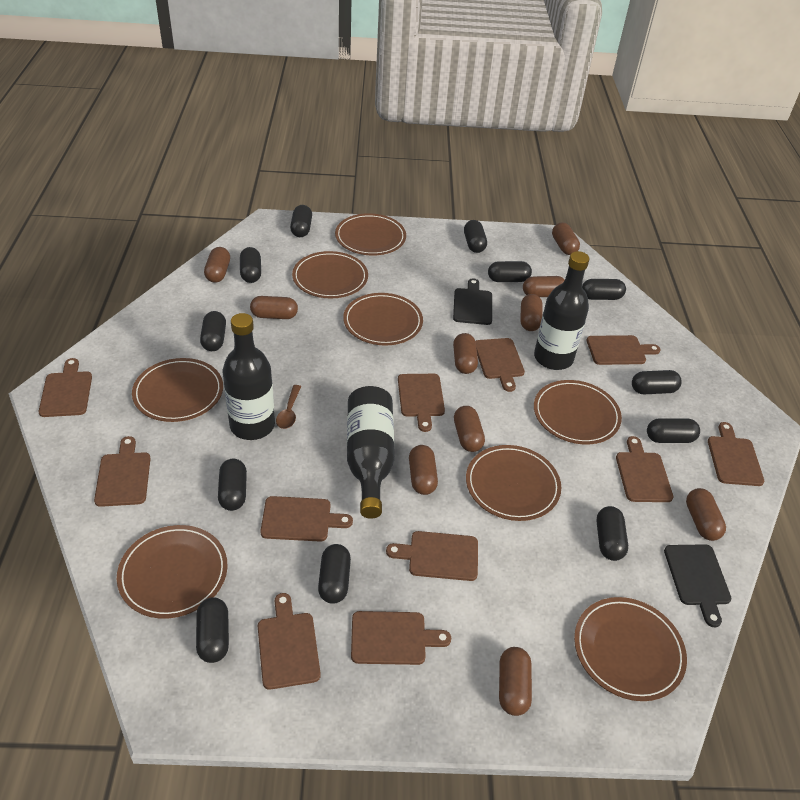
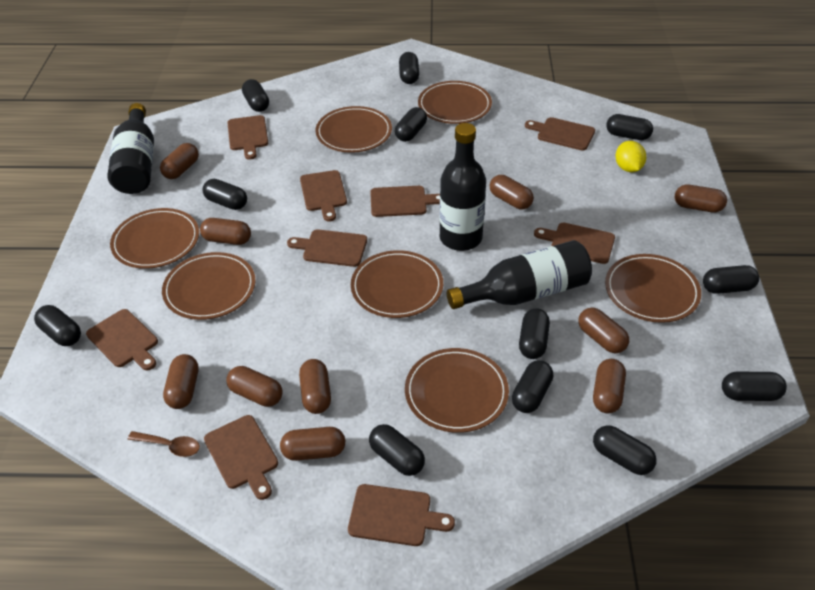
black cutting board: 2 -> 0
brown cutting board: 11 -> 9
brown plate: 8 -> 7
yellow lemon: 0 -> 1

